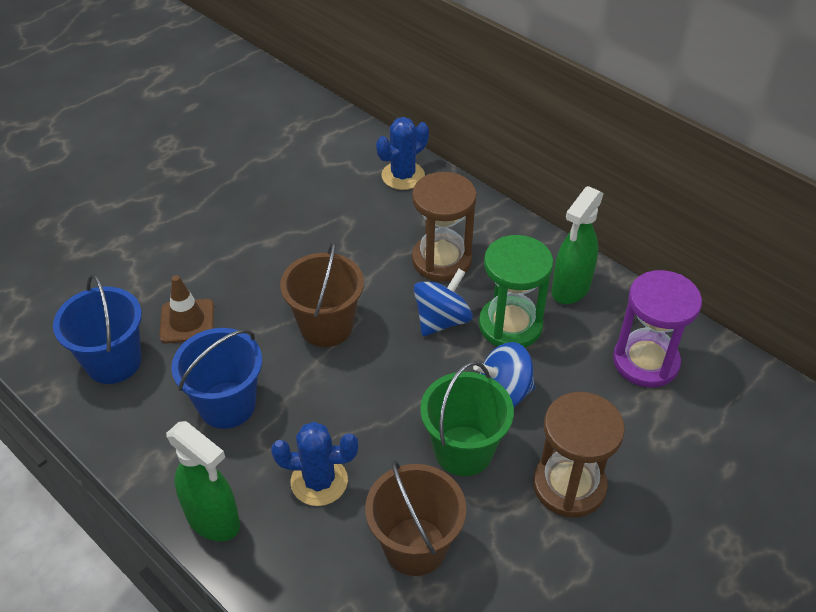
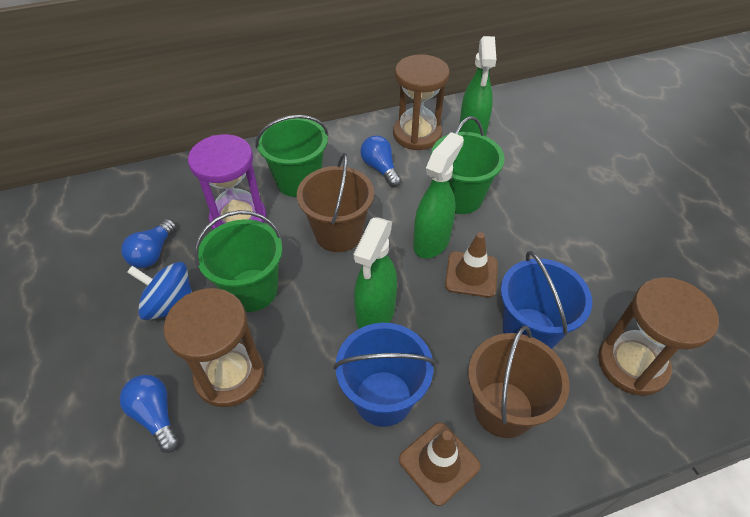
blue cactus: 2 -> 0
blue light bulb: 0 -> 3
blue spinning top: 2 -> 1
brown hourglass: 2 -> 3
brown traffic cone: 1 -> 2
green bucket: 1 -> 3
green hourglass: 1 -> 0
green spray bottle: 2 -> 3

